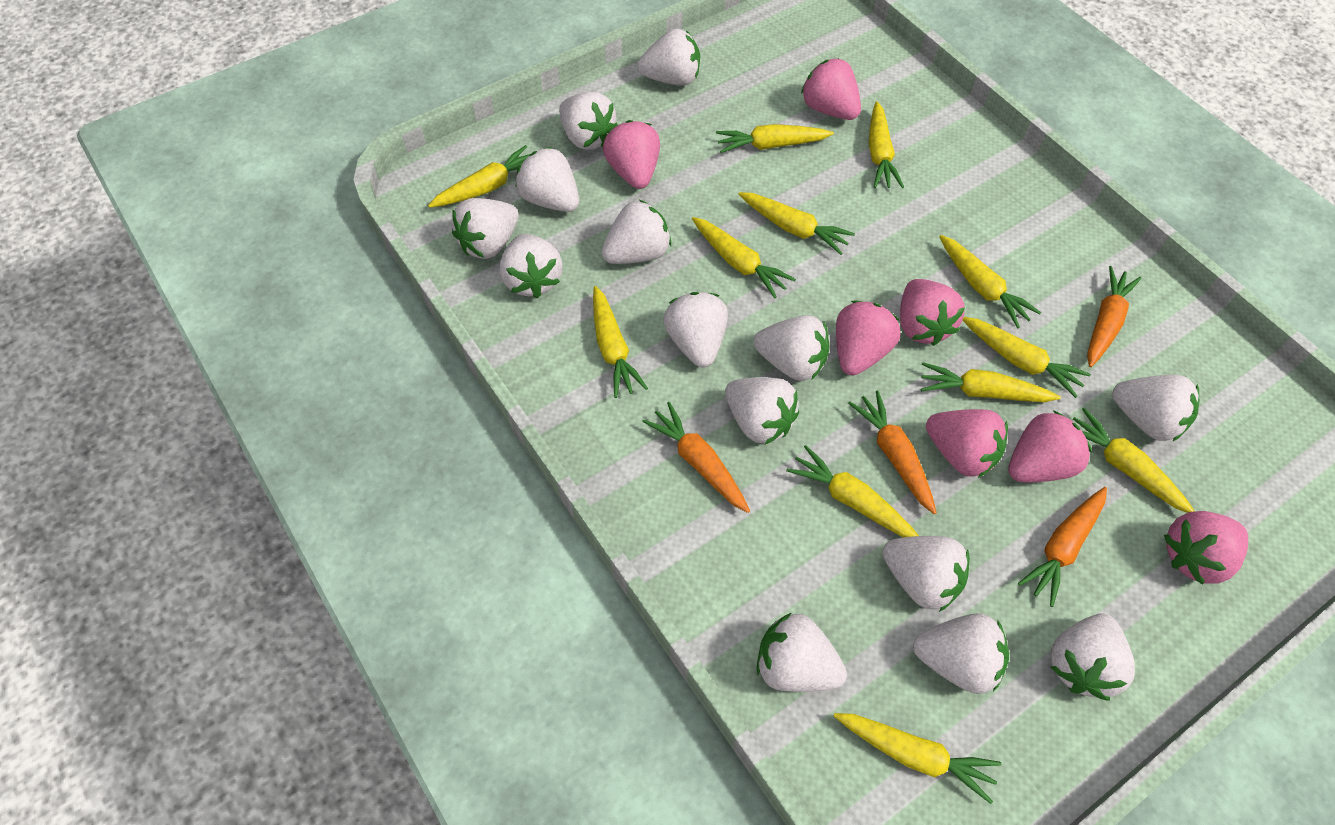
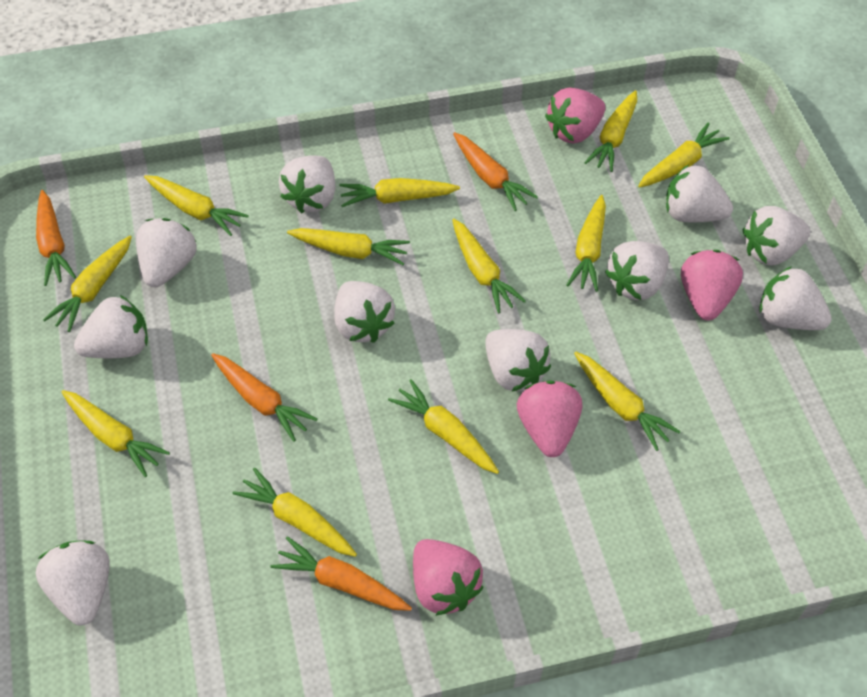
pink strawberry: 7 -> 4
white strawberry: 14 -> 10

